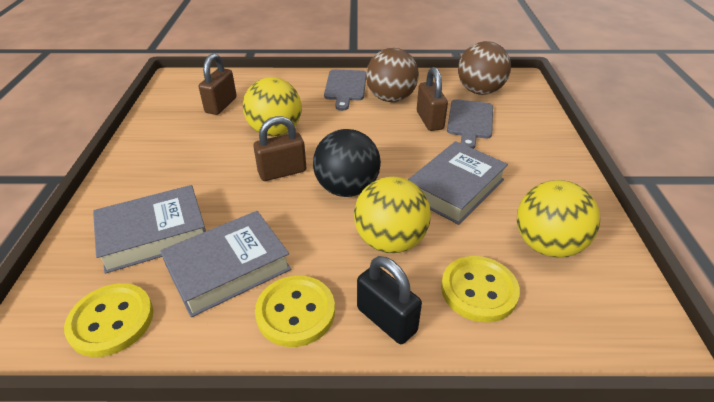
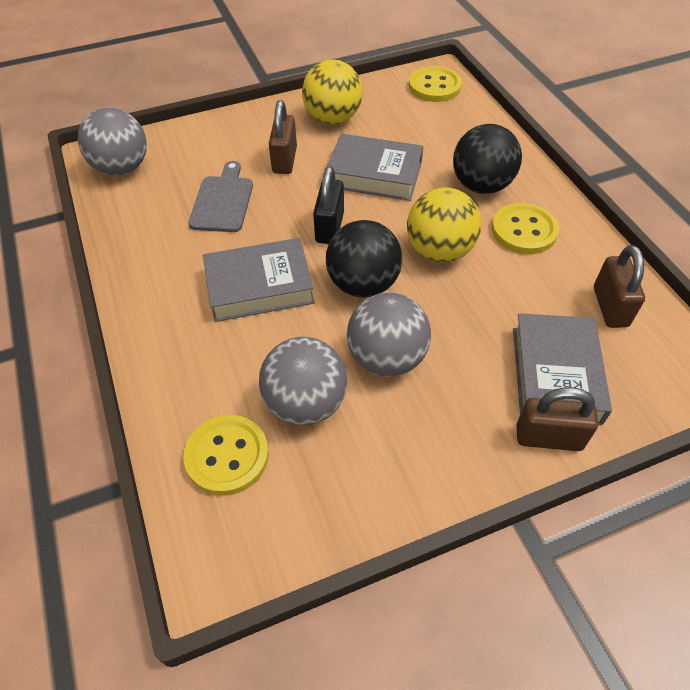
black ball: 1 -> 2
brown ball: 2 -> 0
grey ball: 0 -> 3
grey cutting board: 2 -> 1
yellow ball: 3 -> 2

